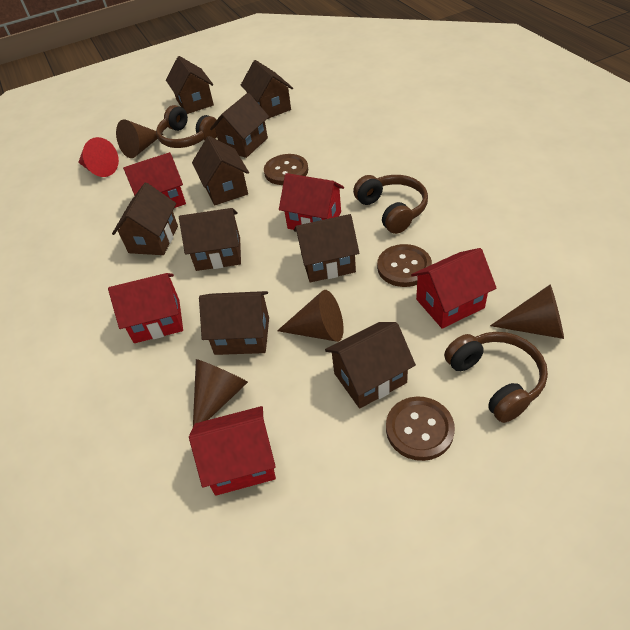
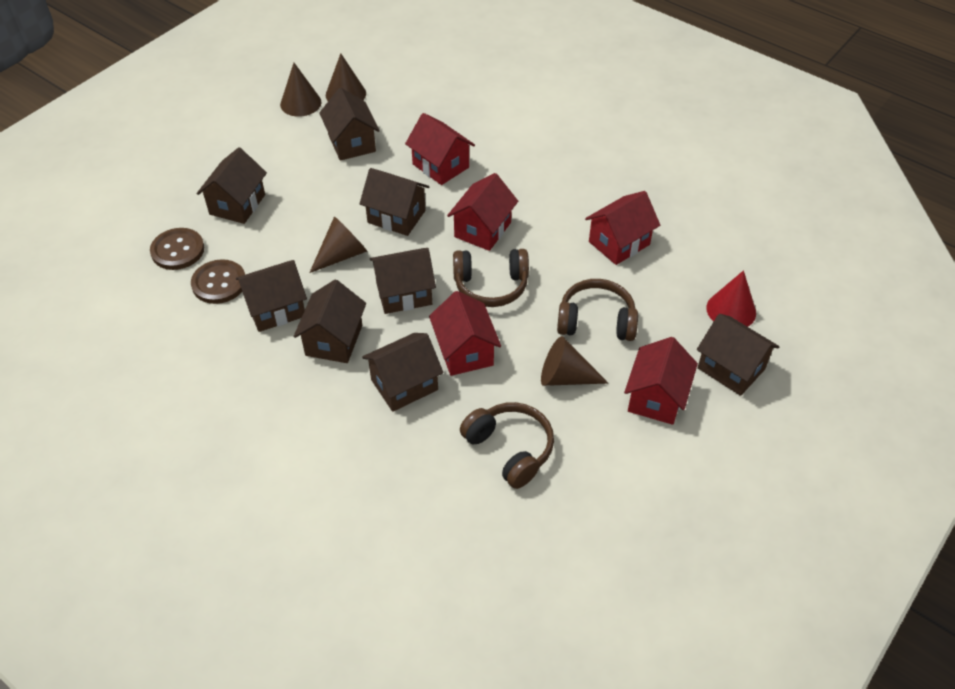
brown button: 3 -> 2
brown house: 9 -> 8

